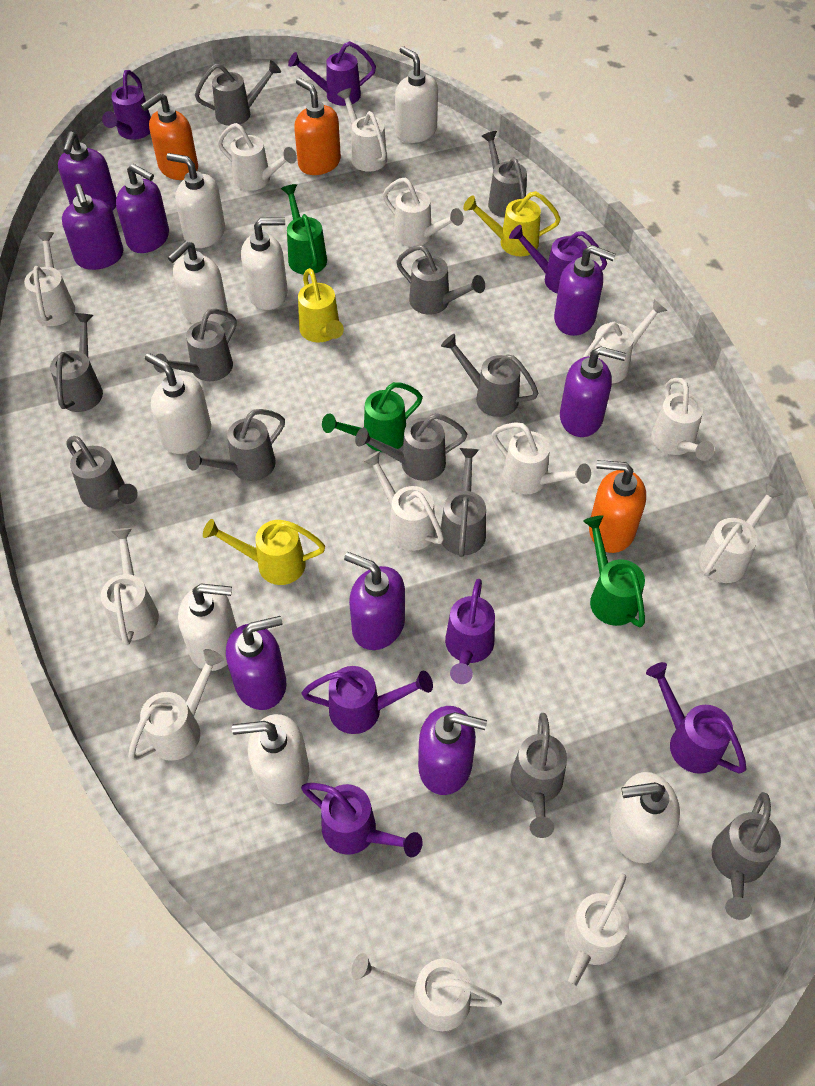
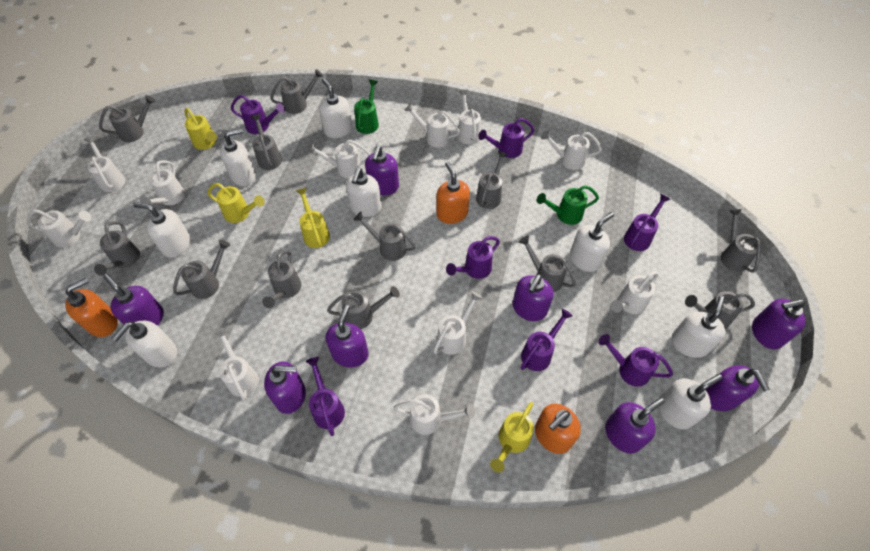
green watering can: 3 -> 2
white watering can: 13 -> 11
yellow watering can: 3 -> 4

